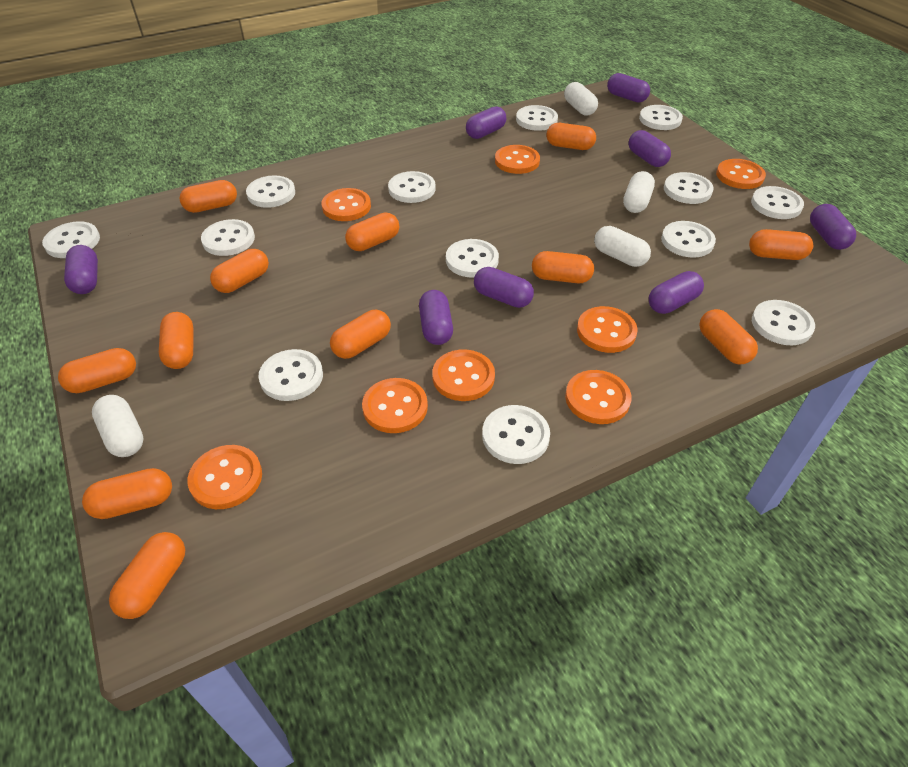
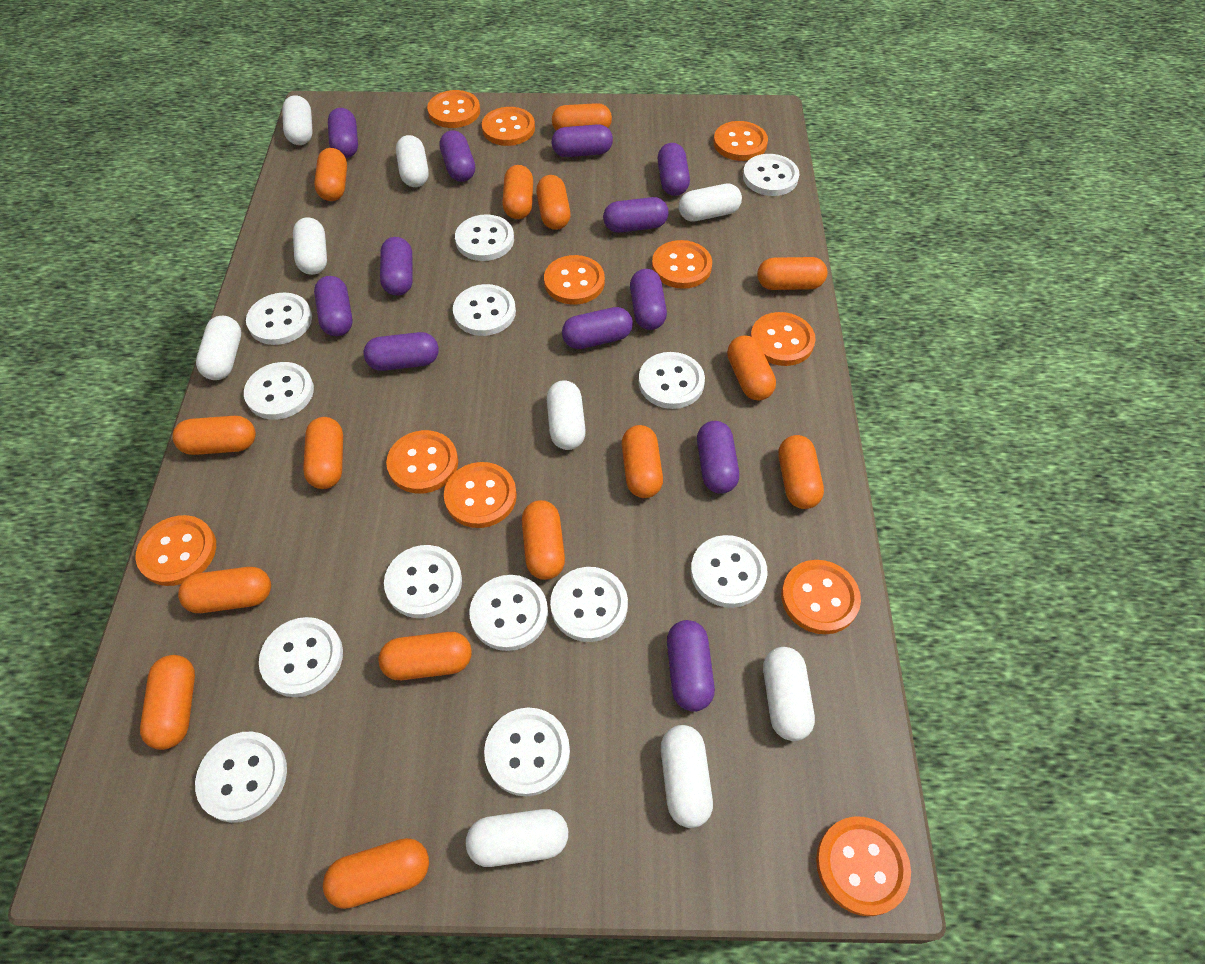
orange button: 8 -> 11
orange capsule: 12 -> 15
purple capsule: 8 -> 12
white capsule: 4 -> 9

